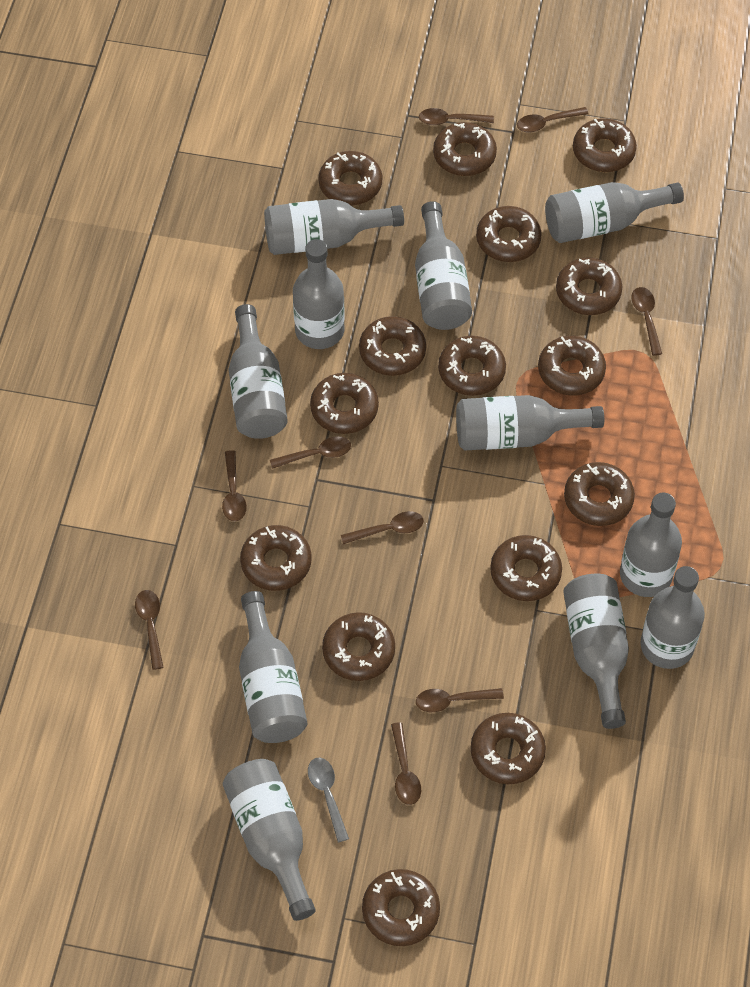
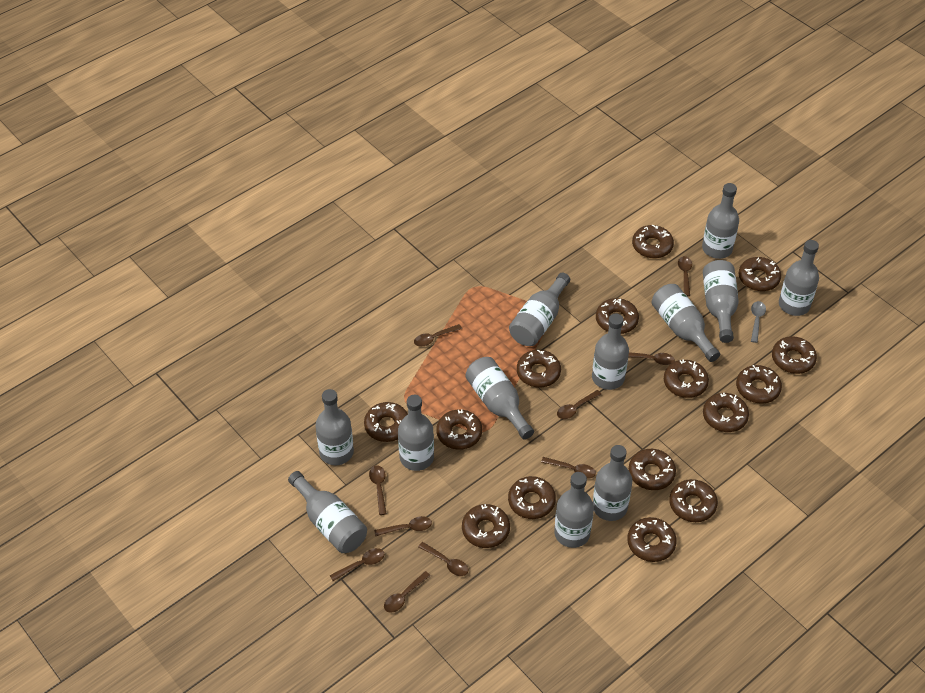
brown spoon: 9 -> 10
grey bottle: 11 -> 12

